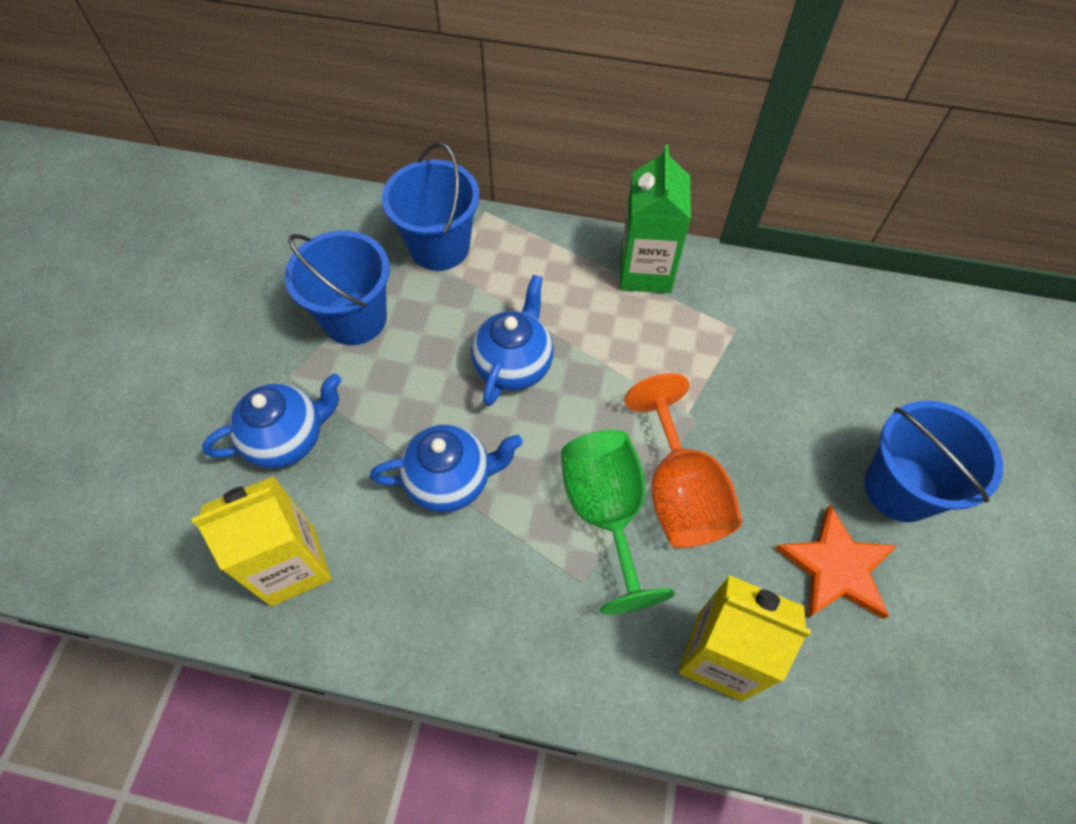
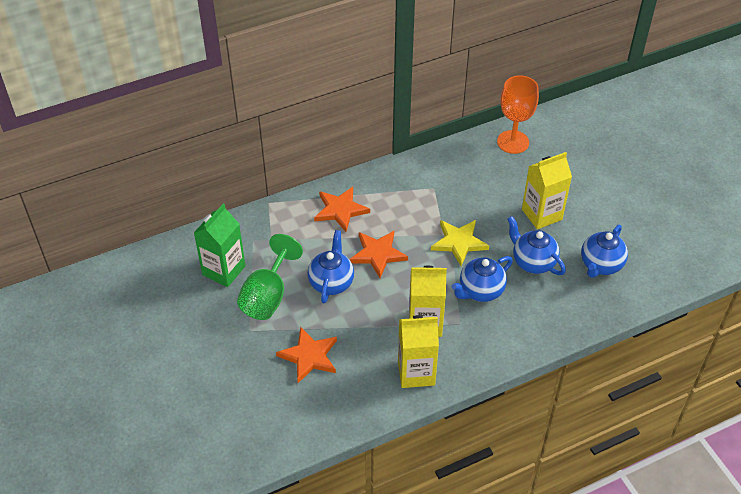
blue bucket: 3 -> 0
blue teapot: 3 -> 4
orange star: 1 -> 3
yellow carton: 2 -> 3
yellow star: 0 -> 1

